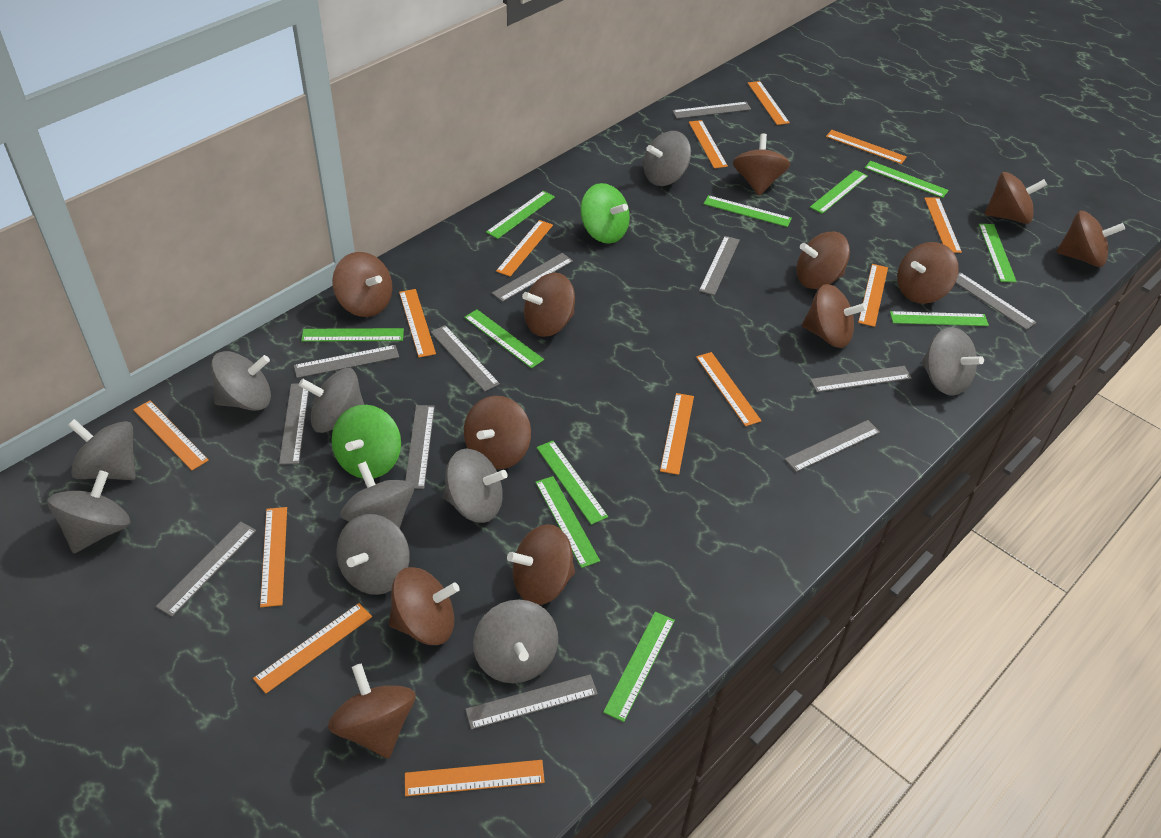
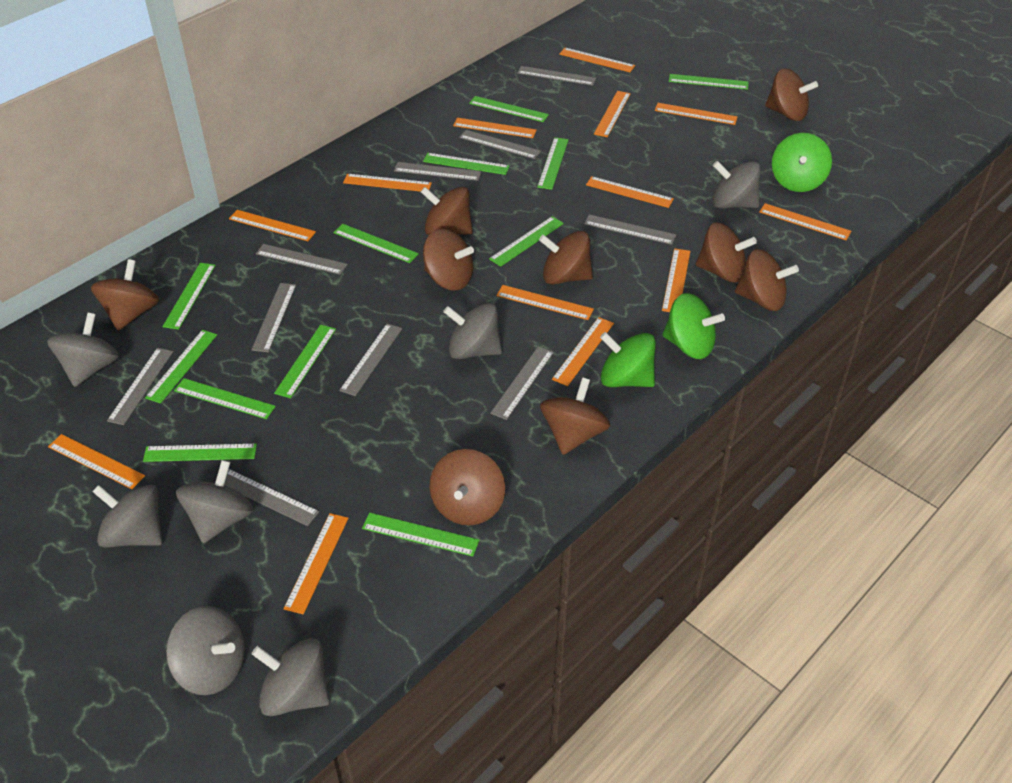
brown spinning top: 12 -> 9
green ruler: 11 -> 12
green spinning top: 2 -> 3
grey ruler: 12 -> 10
grey spinning top: 10 -> 7

